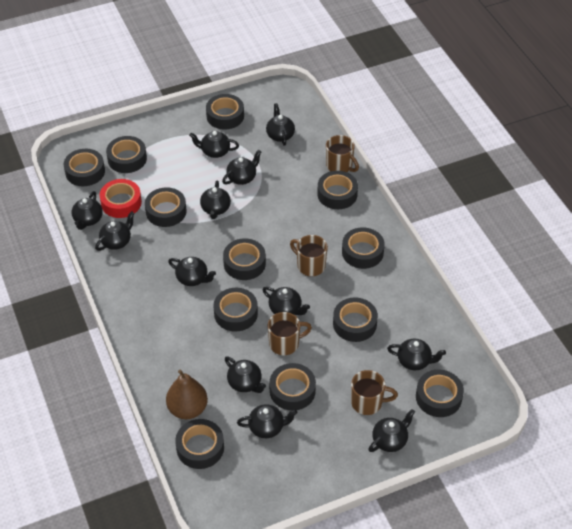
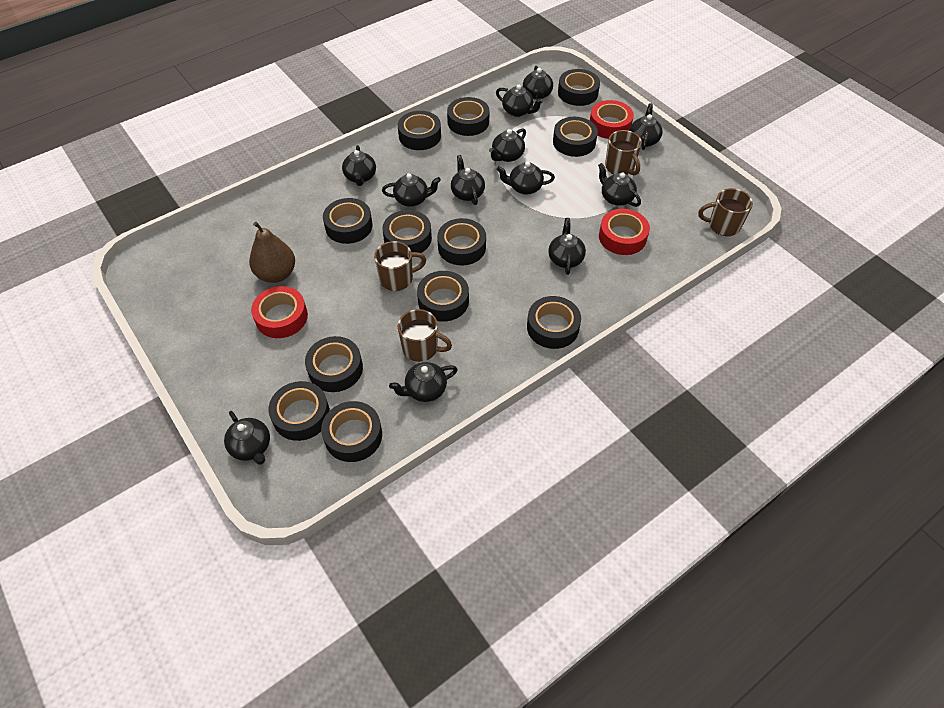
red tape: 1 -> 3

